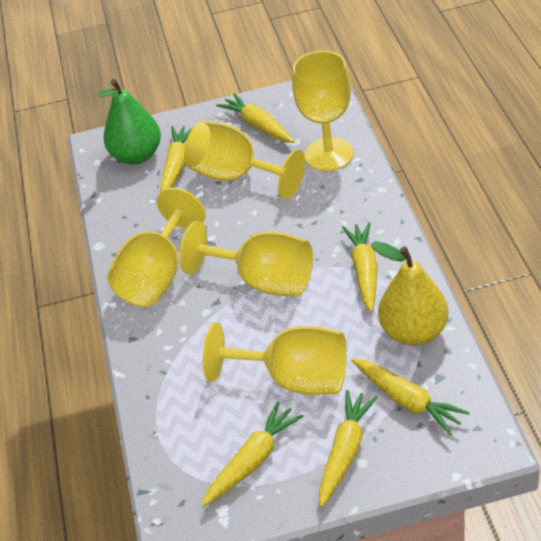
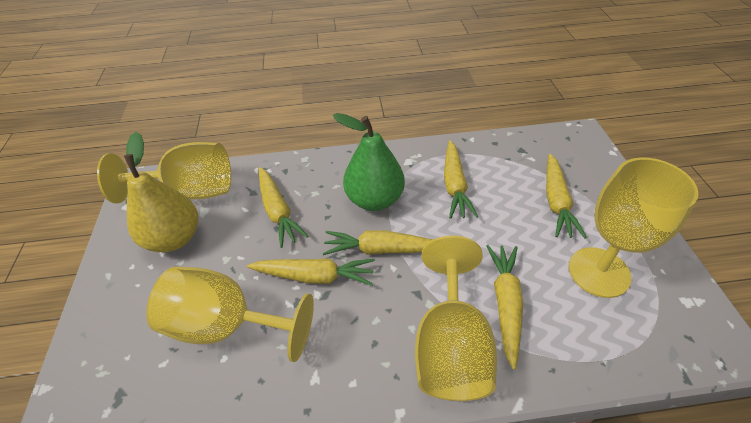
yellow goblet: 5 -> 4

